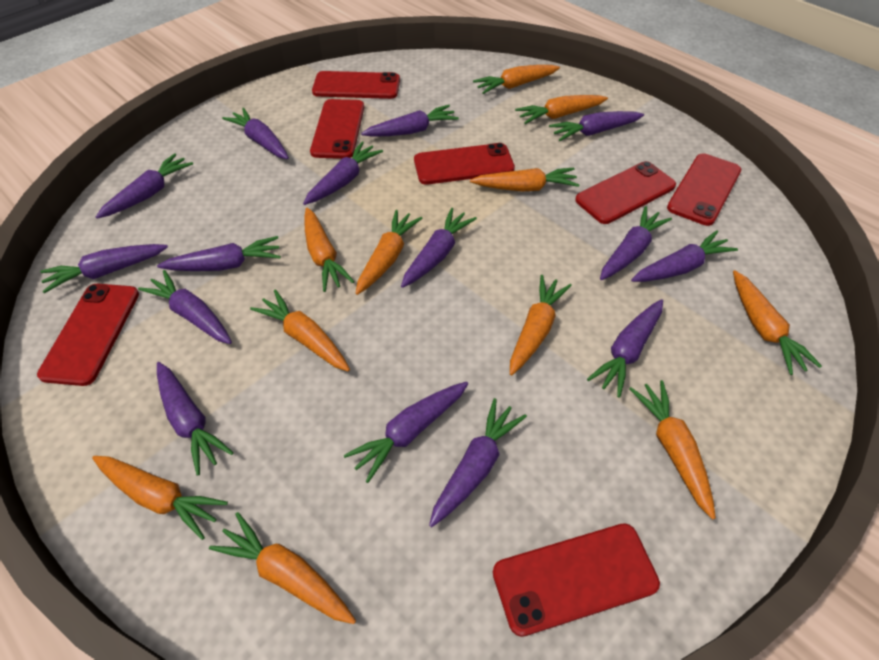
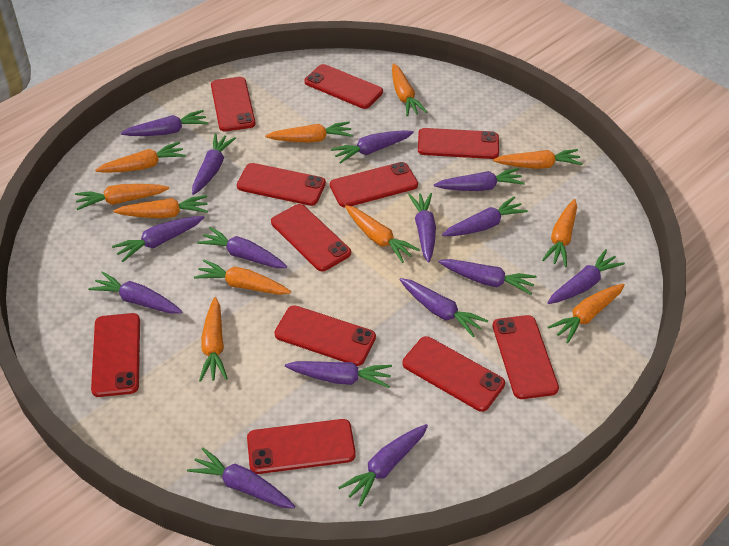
red phone: 7 -> 11

